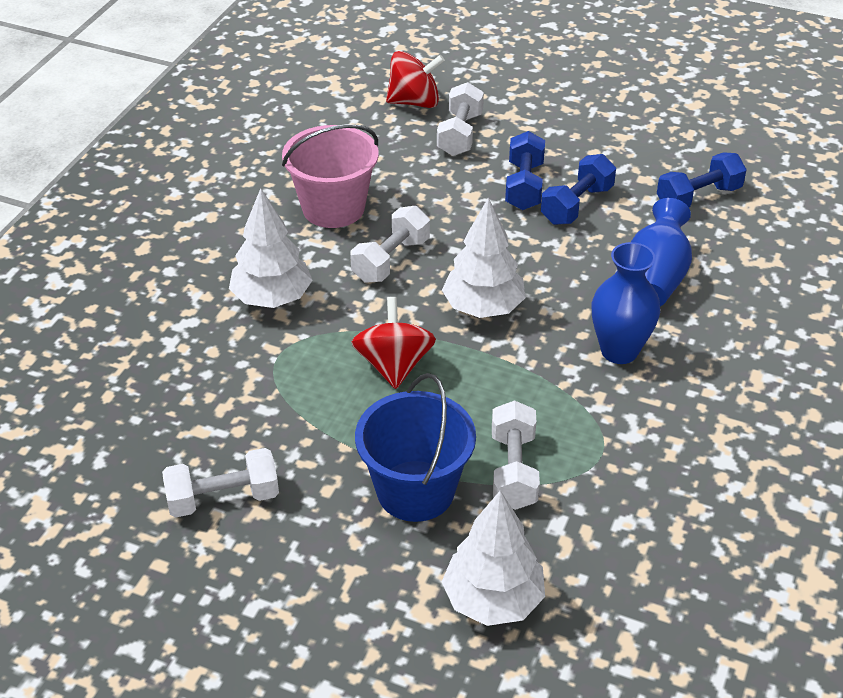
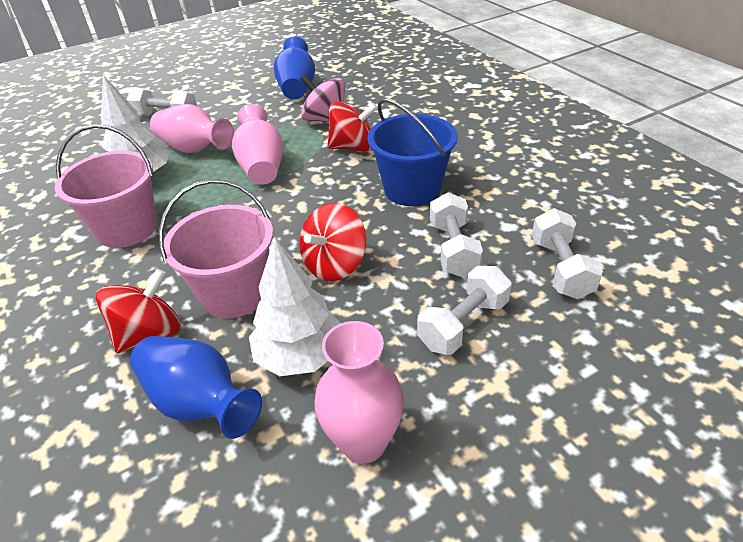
blue dumbbell: 3 -> 0
pink bucket: 1 -> 2
pink spinning top: 0 -> 1
pink vase: 0 -> 3
red spinning top: 2 -> 3
white tree: 3 -> 2

